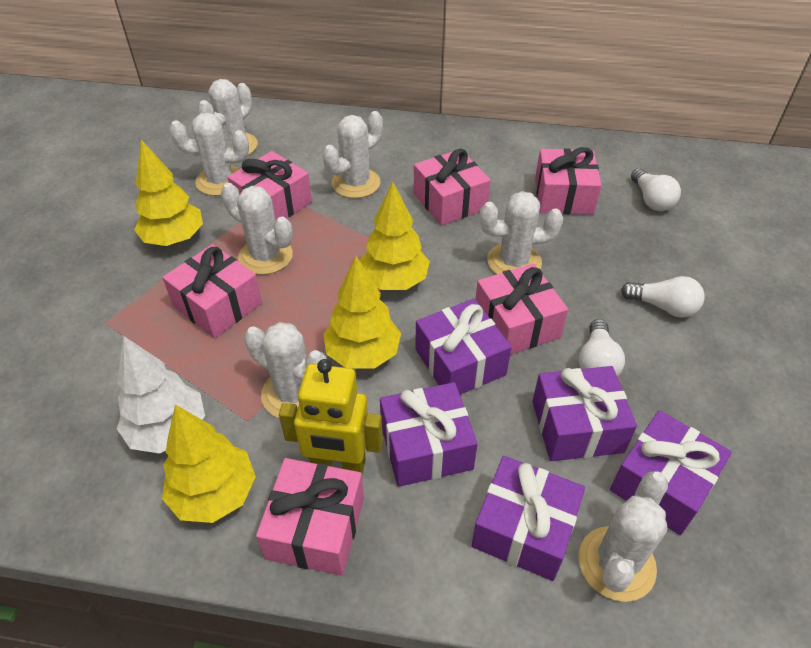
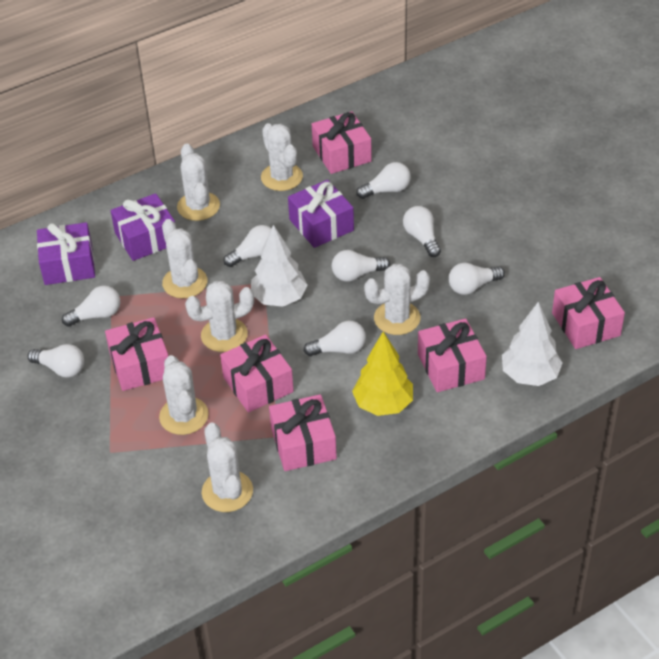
purple gift: 5 -> 3
white light bulb: 3 -> 8
white tree: 1 -> 2
yellow robot: 1 -> 0
yellow tree: 4 -> 1

